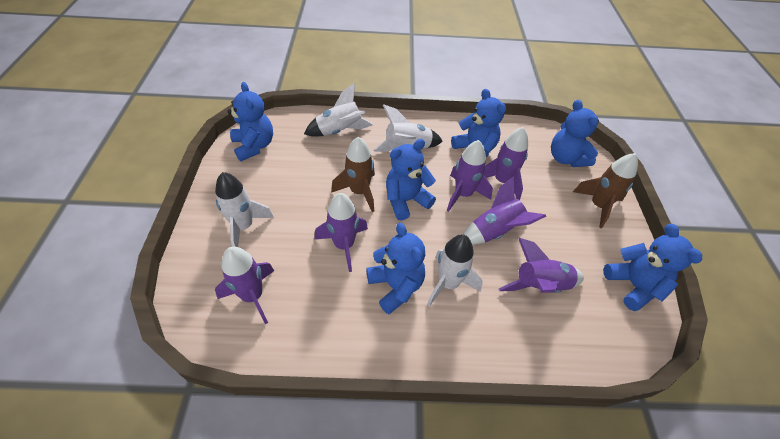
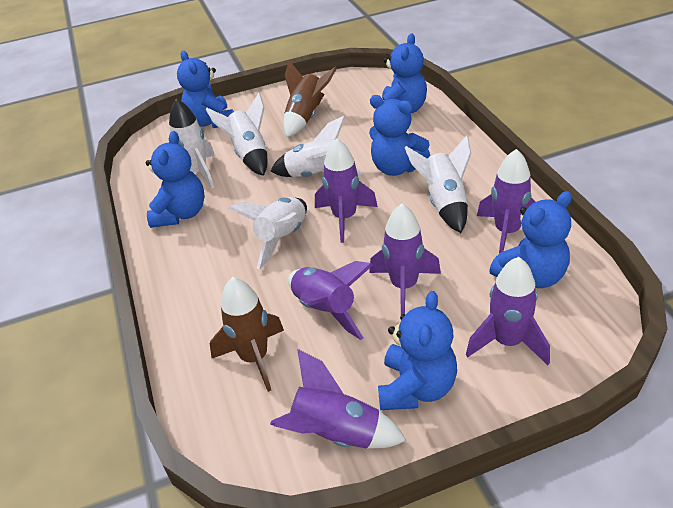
white rocket: 4 -> 5

